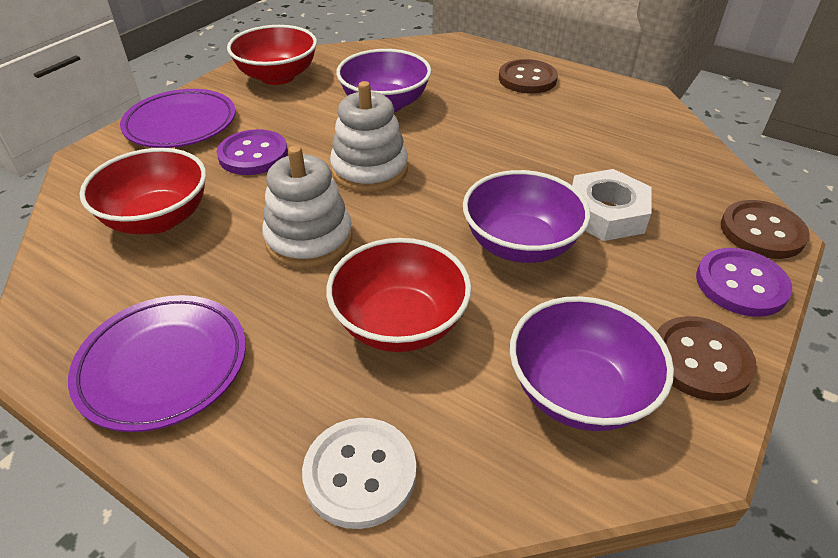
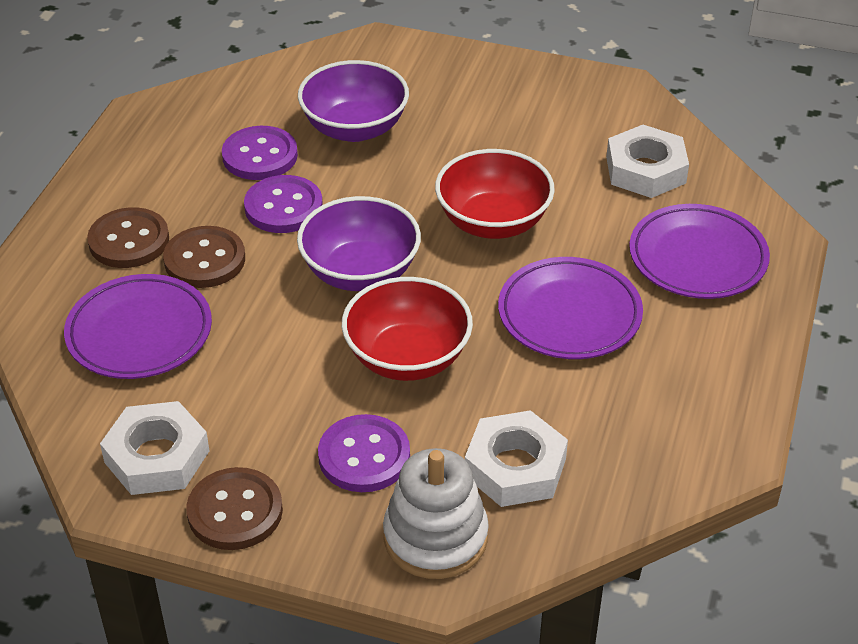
purple bowl: 3 -> 2
purple button: 2 -> 3
purple plate: 2 -> 3
red bowl: 3 -> 2
white button: 1 -> 0
white nut: 1 -> 3
white stacking toy: 2 -> 1

